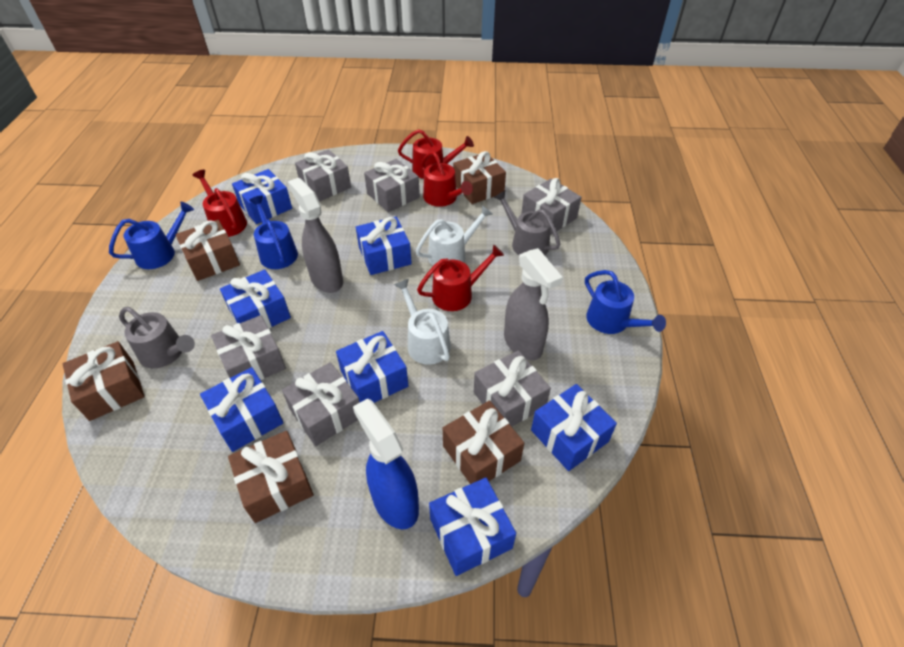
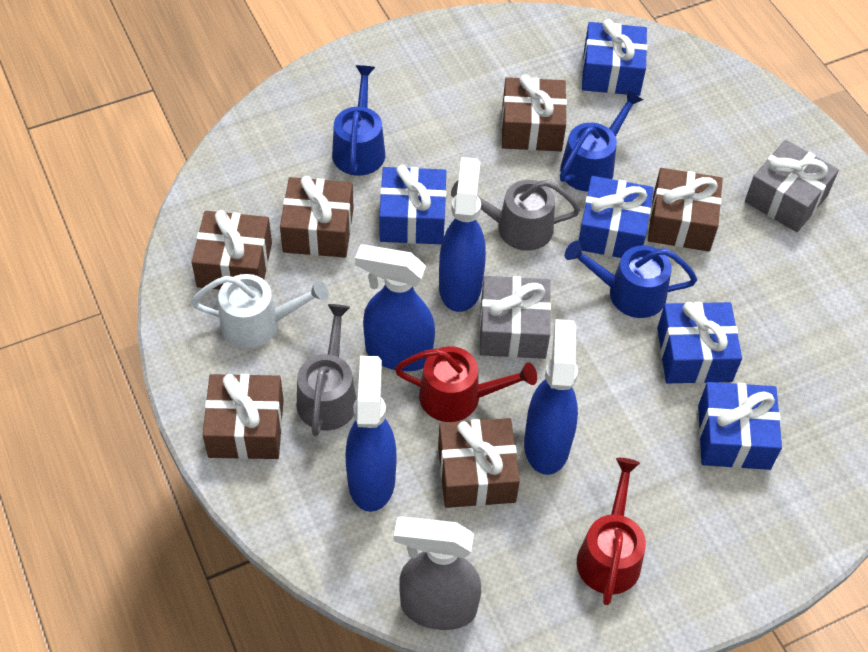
blue gift: 7 -> 5
blue spray bottle: 1 -> 4
brown gift: 5 -> 6
grey gift: 6 -> 2
grey spray bottle: 2 -> 1
red watering can: 4 -> 2
white watering can: 2 -> 1

